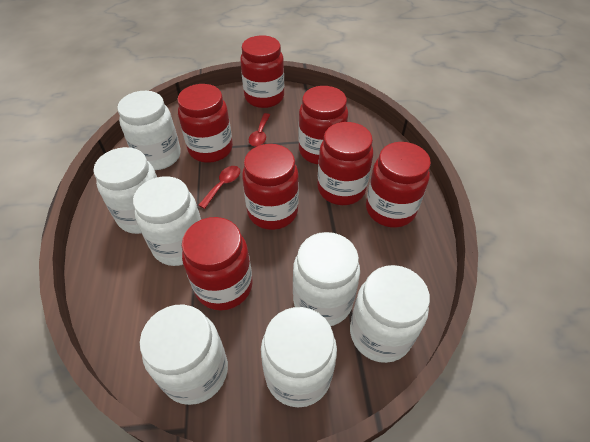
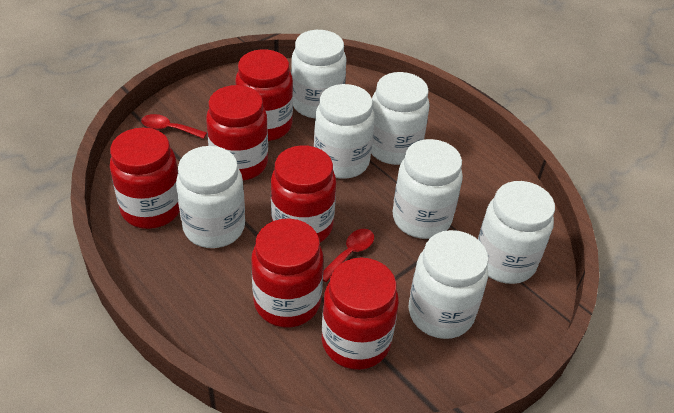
red jar: 7 -> 6

